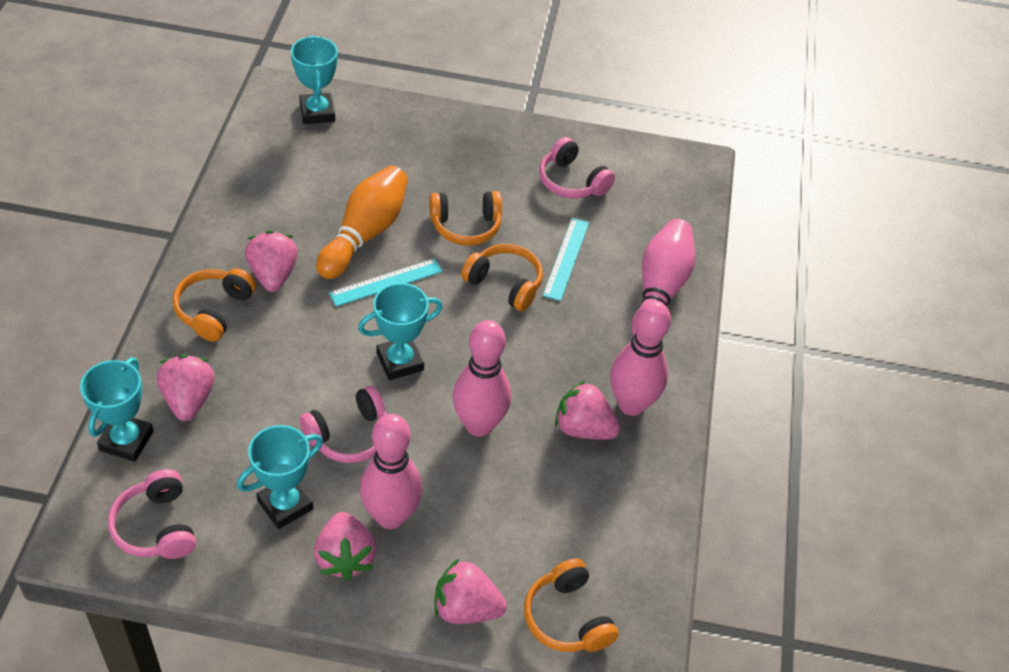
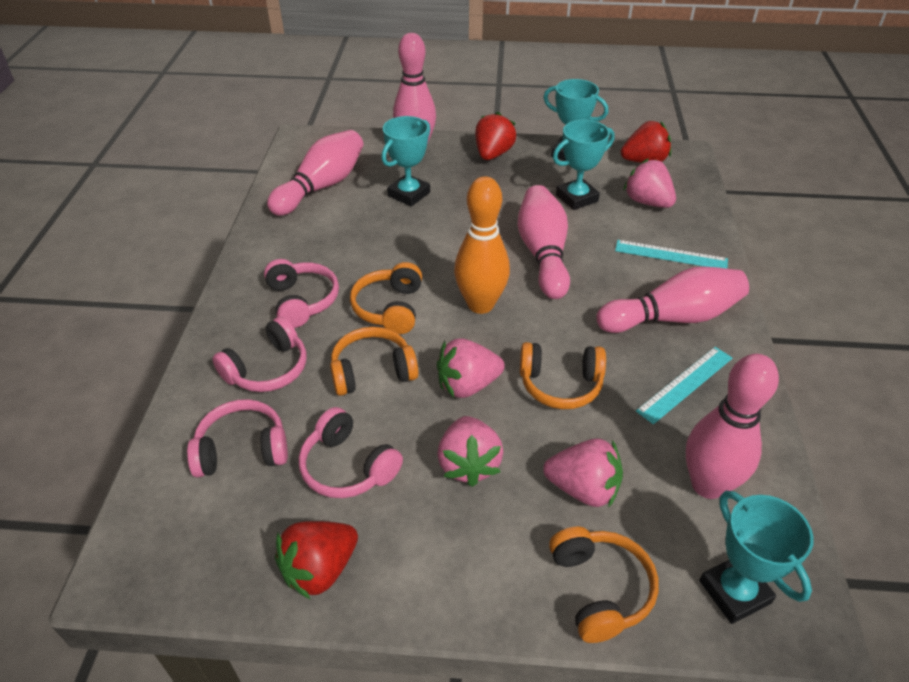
pink bowling pin: 4 -> 5
pink headphones: 3 -> 4
pink strawberry: 5 -> 4
red strawberry: 0 -> 3

